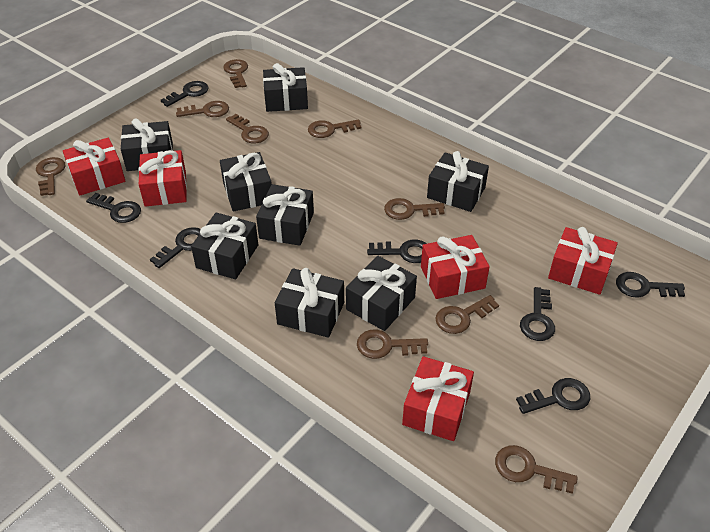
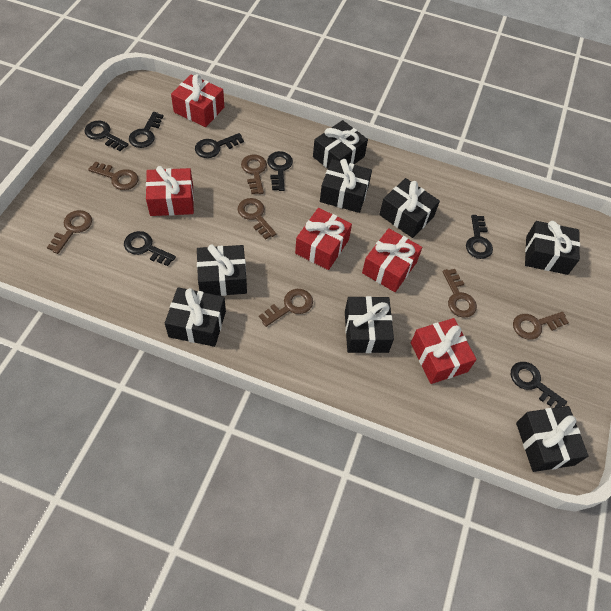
brown key: 9 -> 7

